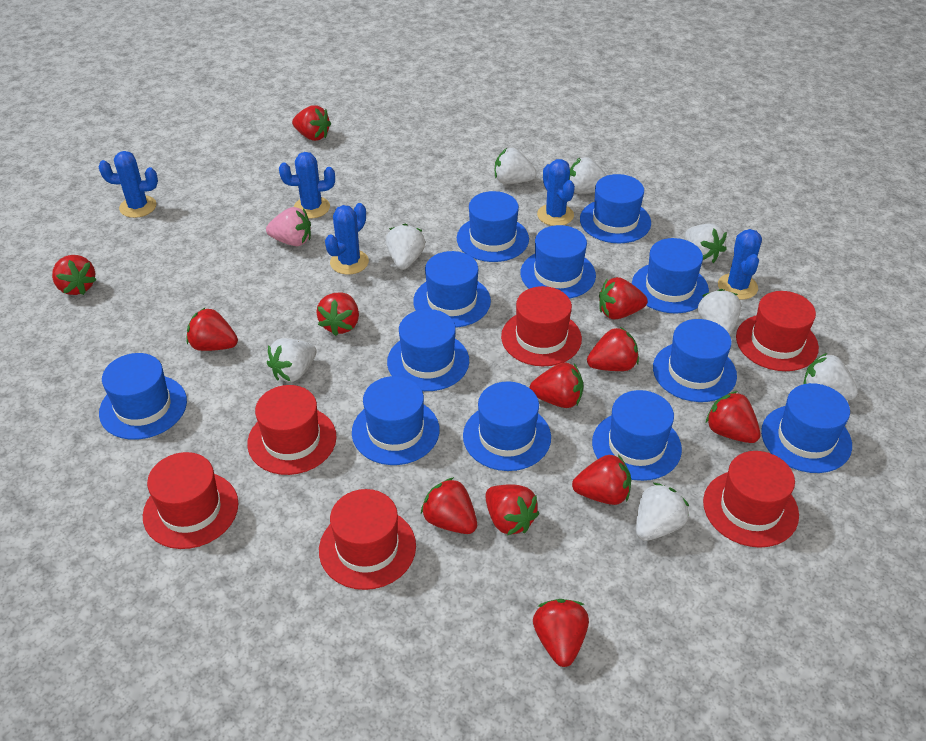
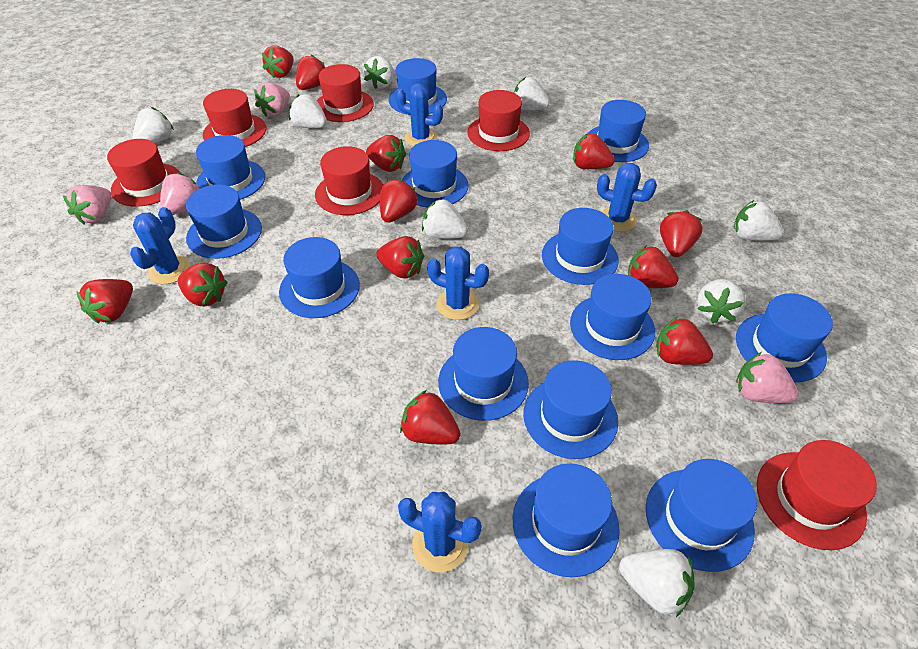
blue hat: 12 -> 13
pink strawberry: 1 -> 4

